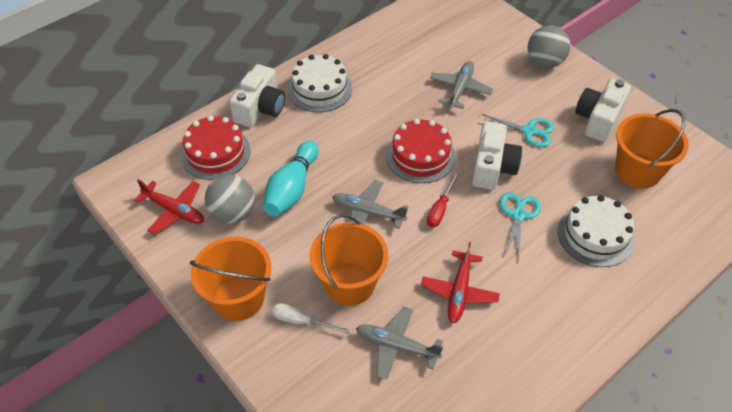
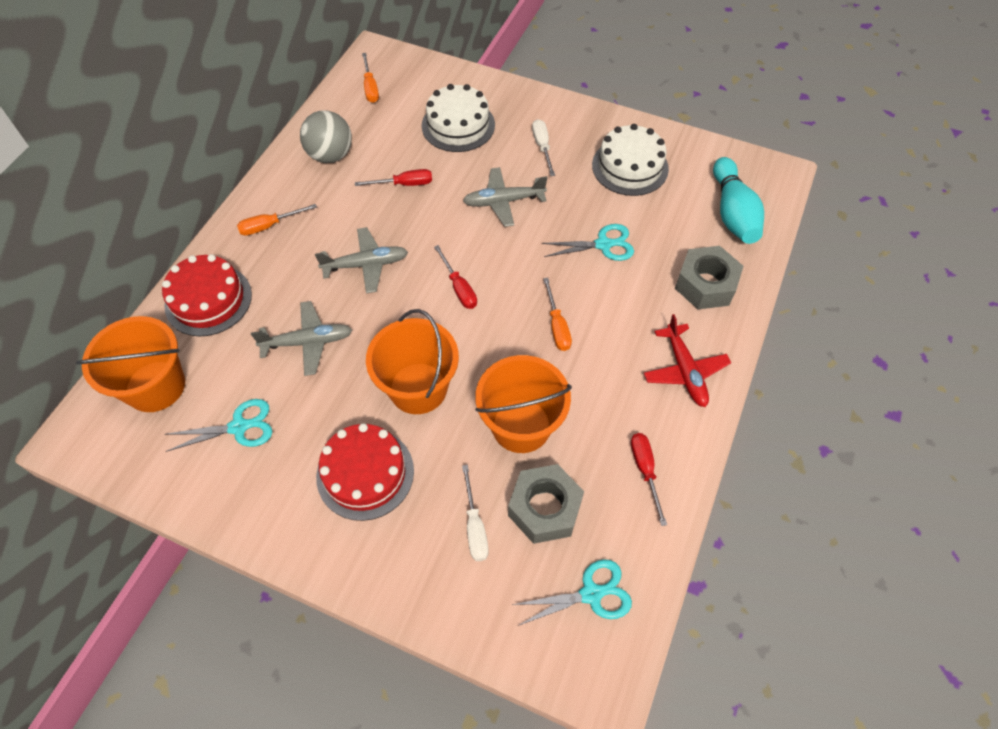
grey ball: 2 -> 1
grey nut: 0 -> 2
orange screwdriver: 0 -> 3
red plane: 2 -> 1
red screwdriver: 1 -> 3
turquoise scissors: 2 -> 3
white camera: 3 -> 0
white screwdriver: 1 -> 2

